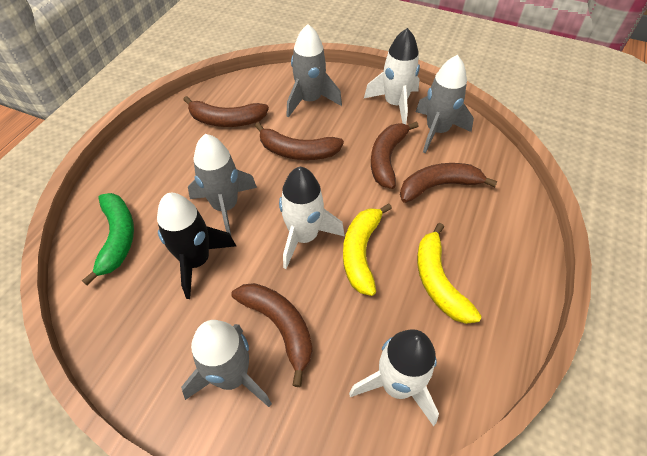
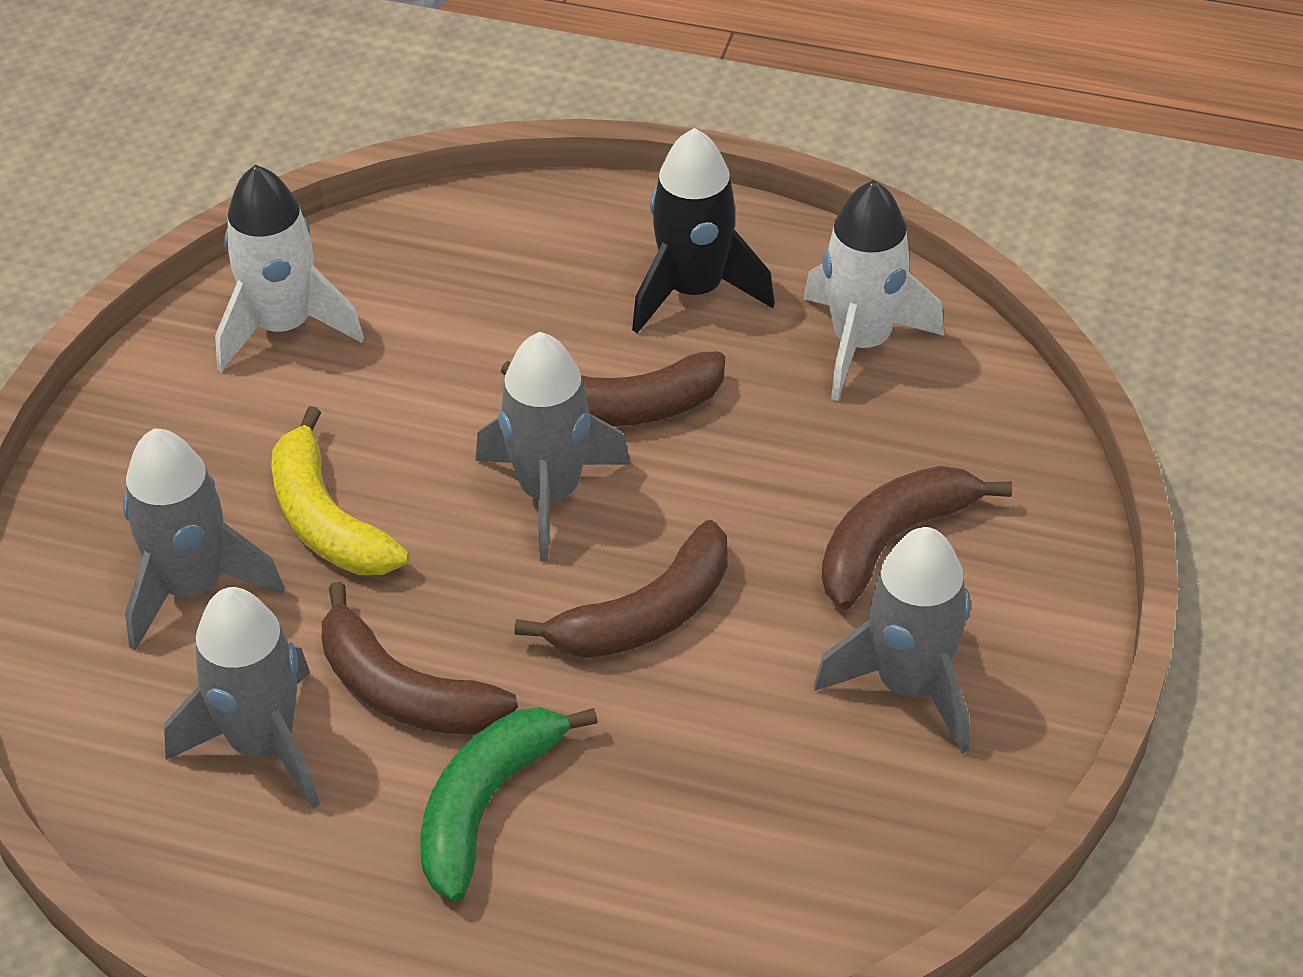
brown banana: 5 -> 4
white rocket: 3 -> 2
yellow banana: 2 -> 1

